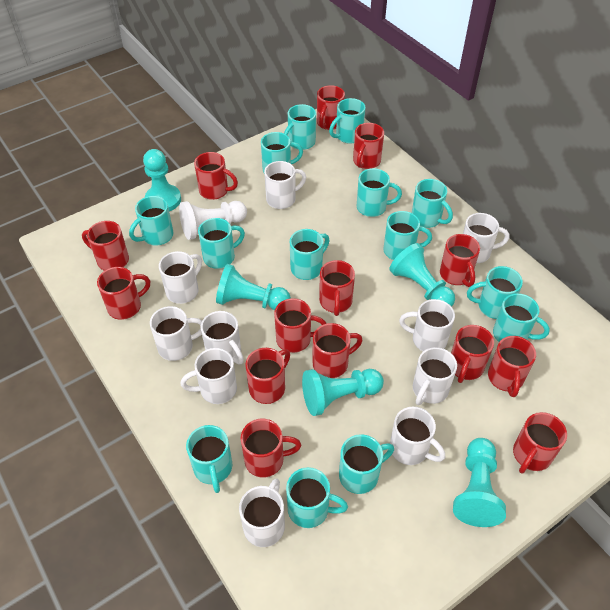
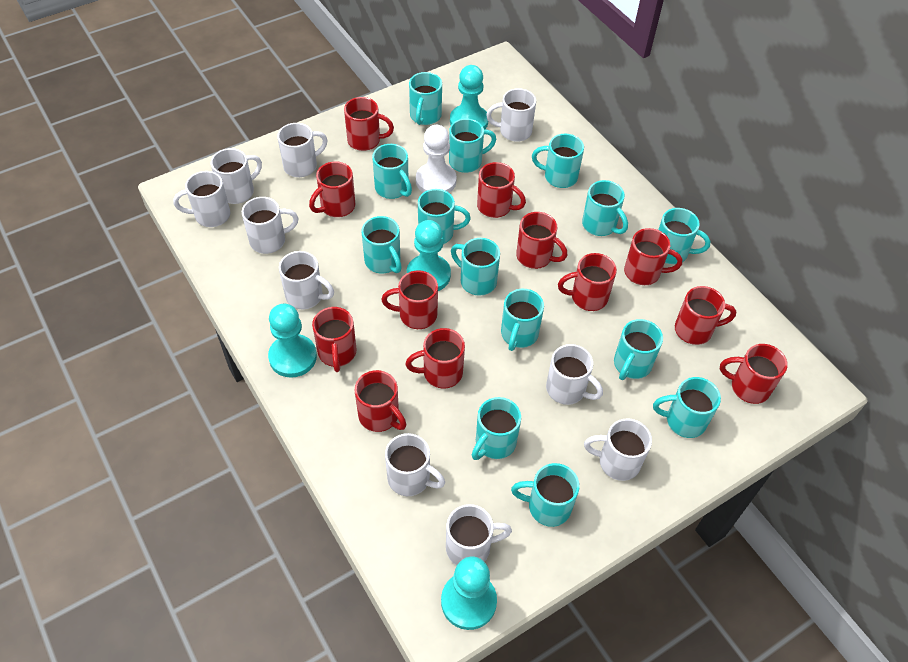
red mug: 14 -> 12
turquoise pawn: 5 -> 4

